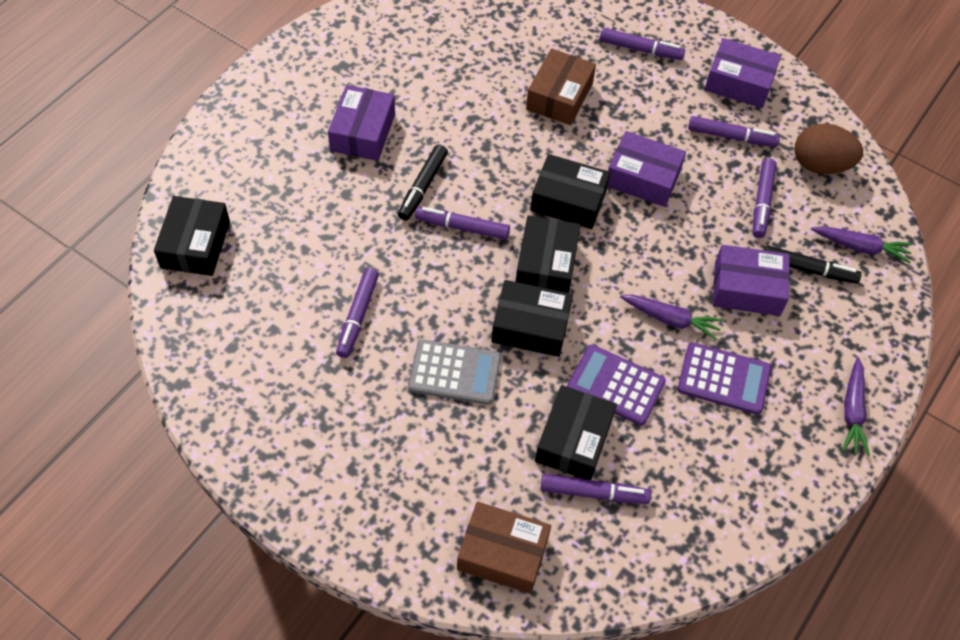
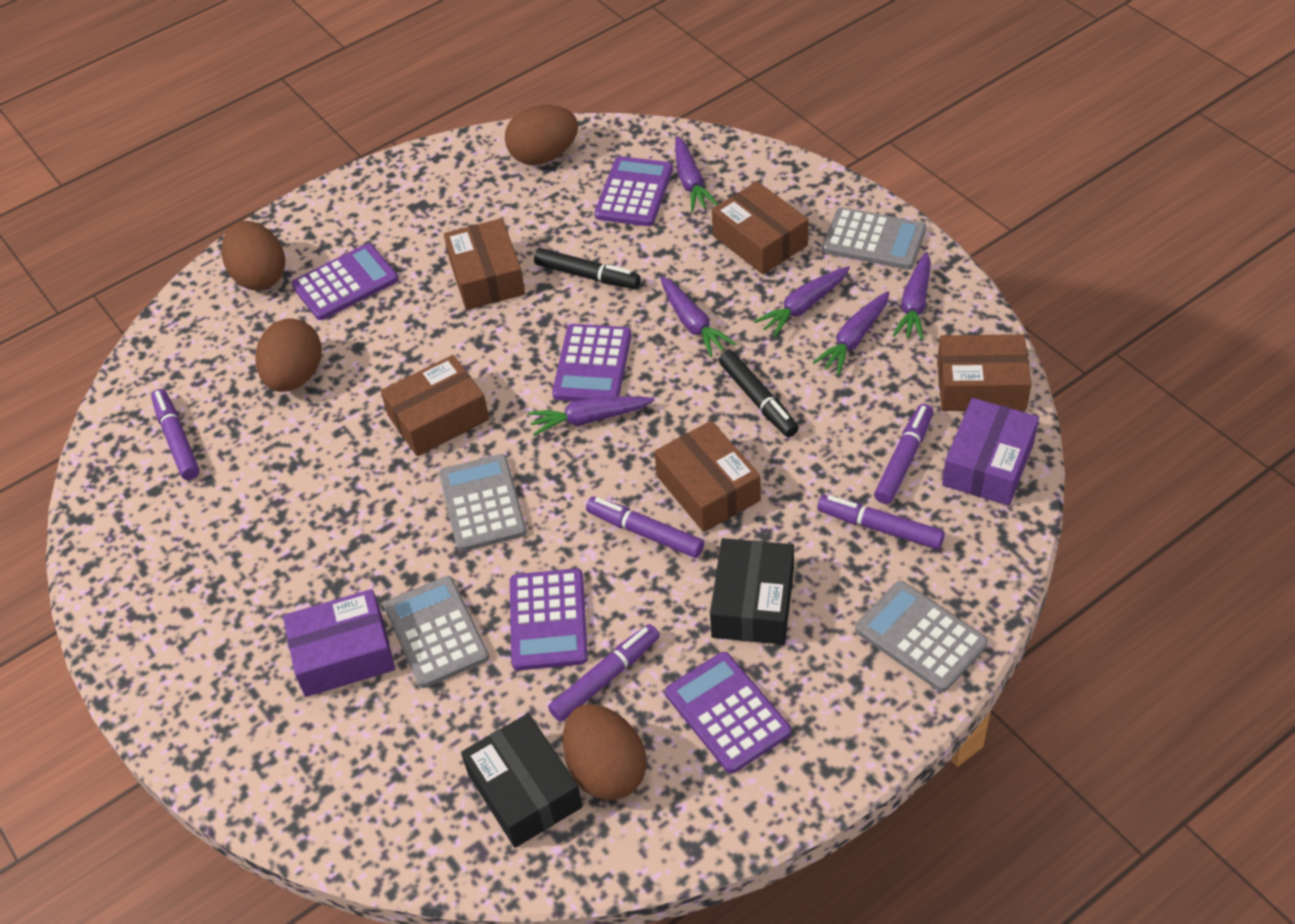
black box: 5 -> 2
brown box: 2 -> 5
brown egg: 1 -> 4
grey calculator: 1 -> 4
purple box: 4 -> 2
purple calculator: 2 -> 5
purple carrot: 3 -> 6
purple marker: 6 -> 5

